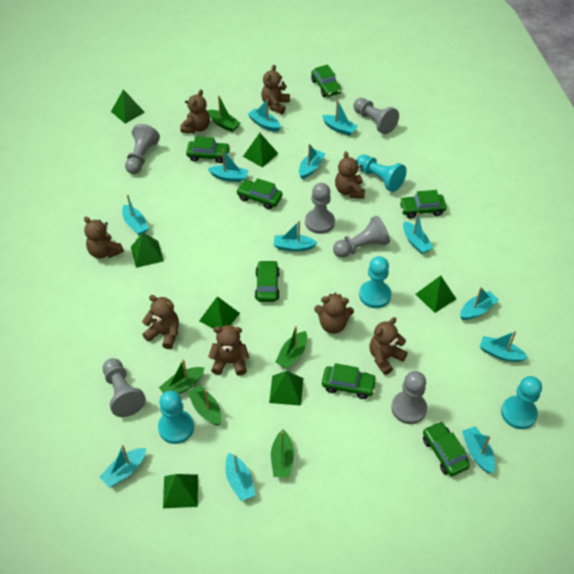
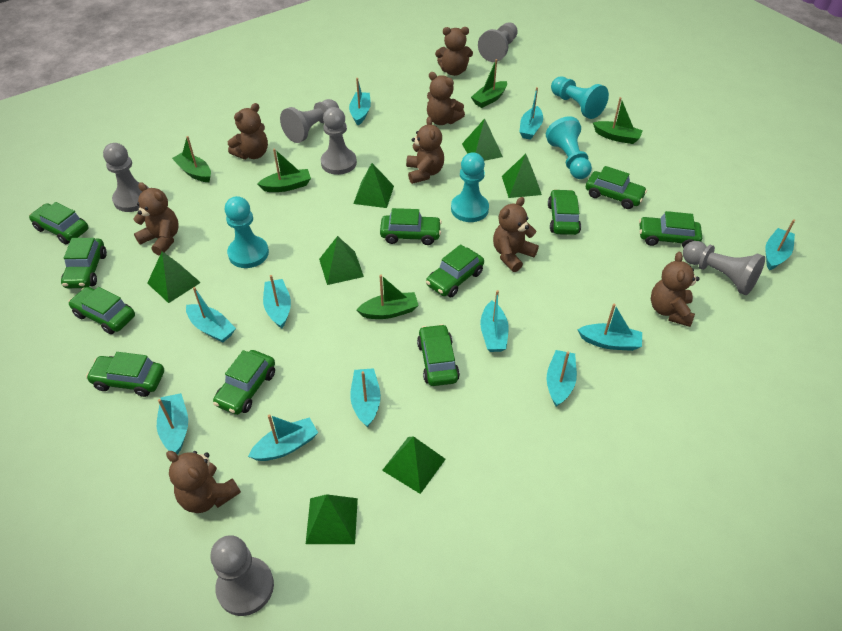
green car: 7 -> 11
turquoise boat: 12 -> 11

